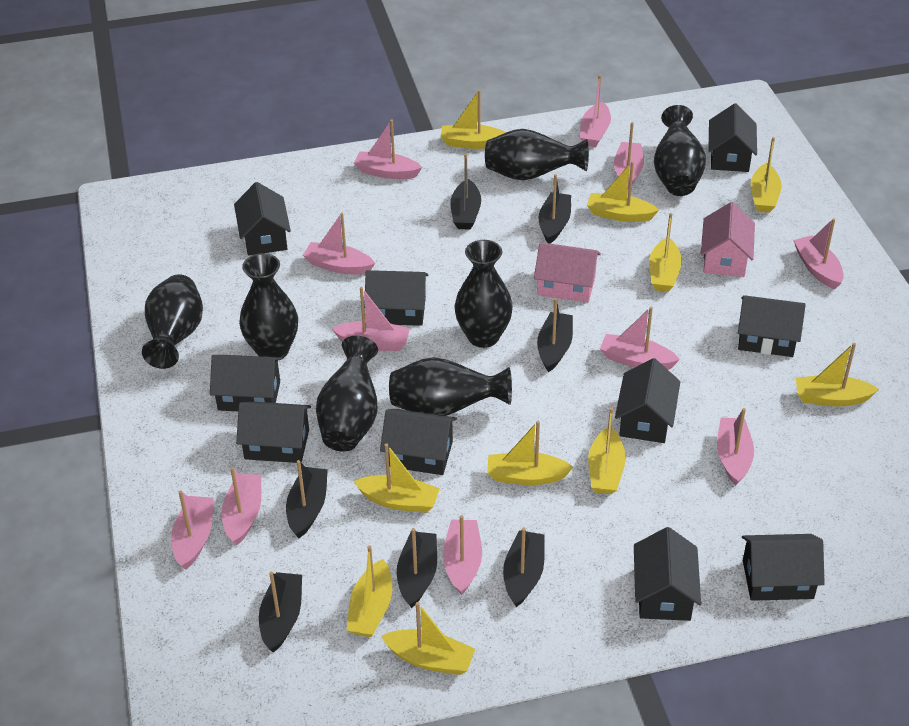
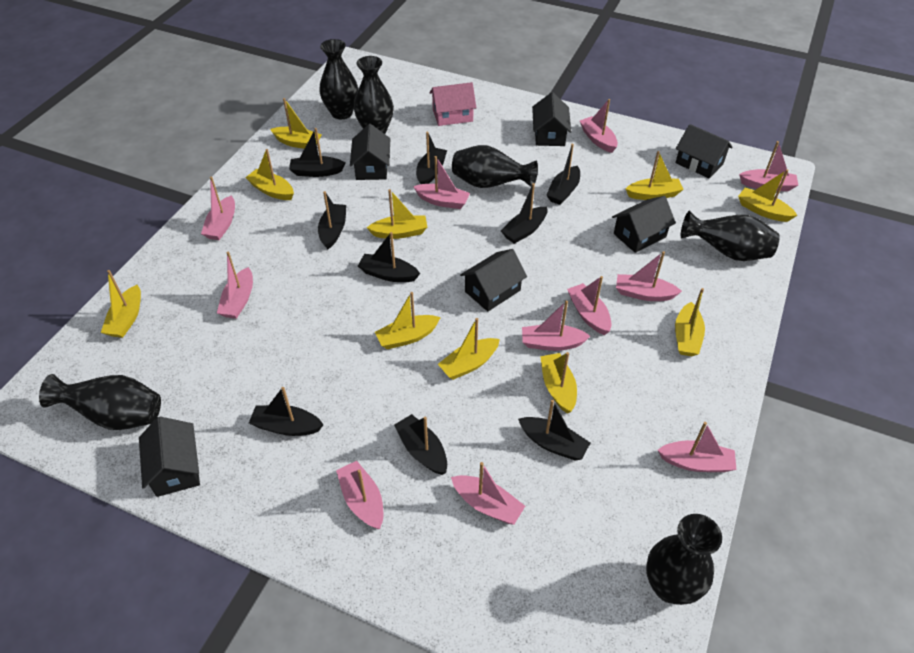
black boat: 7 -> 9
black house: 10 -> 6
black vase: 7 -> 6
pink house: 2 -> 1

